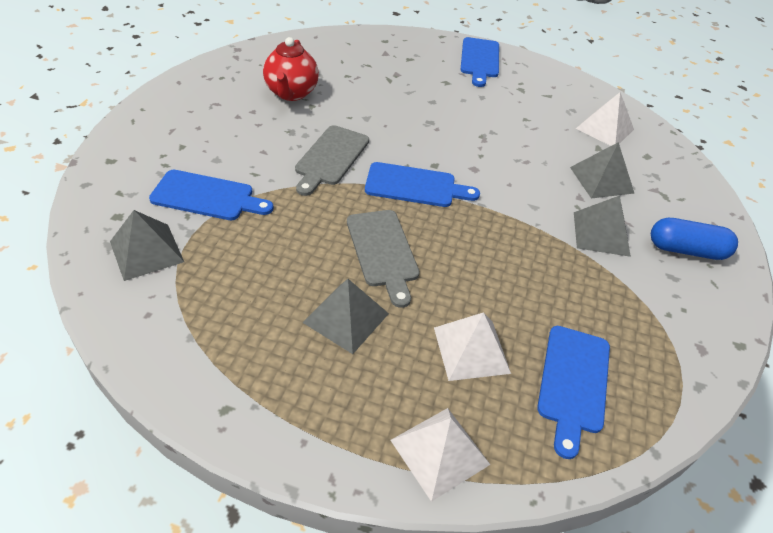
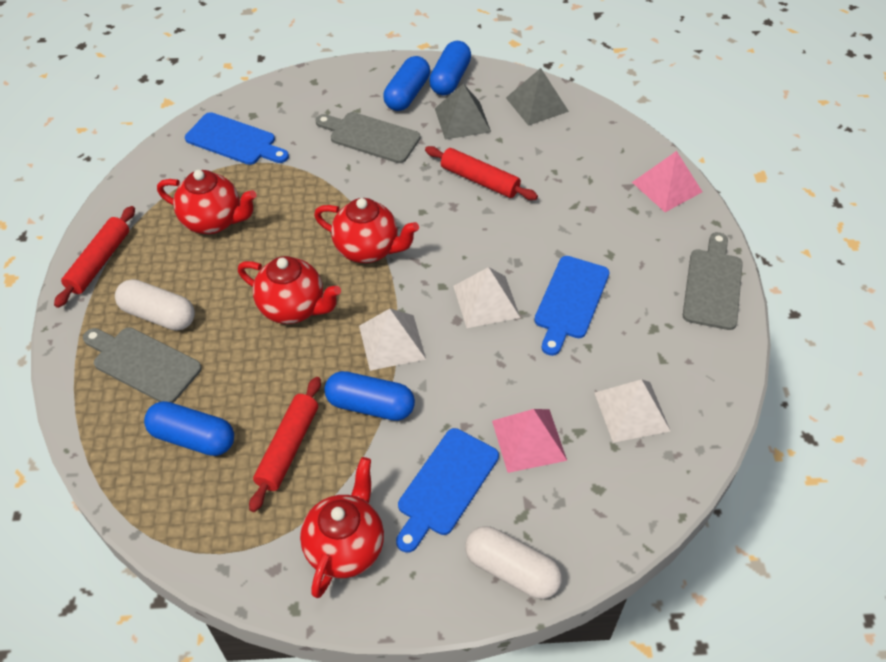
blue capsule: 1 -> 4
blue cutting board: 4 -> 3
grey cutting board: 2 -> 3
grey pyramid: 4 -> 2
pink pyramid: 0 -> 2
red rolling pin: 0 -> 3
red teapot: 1 -> 4
white capsule: 0 -> 2

